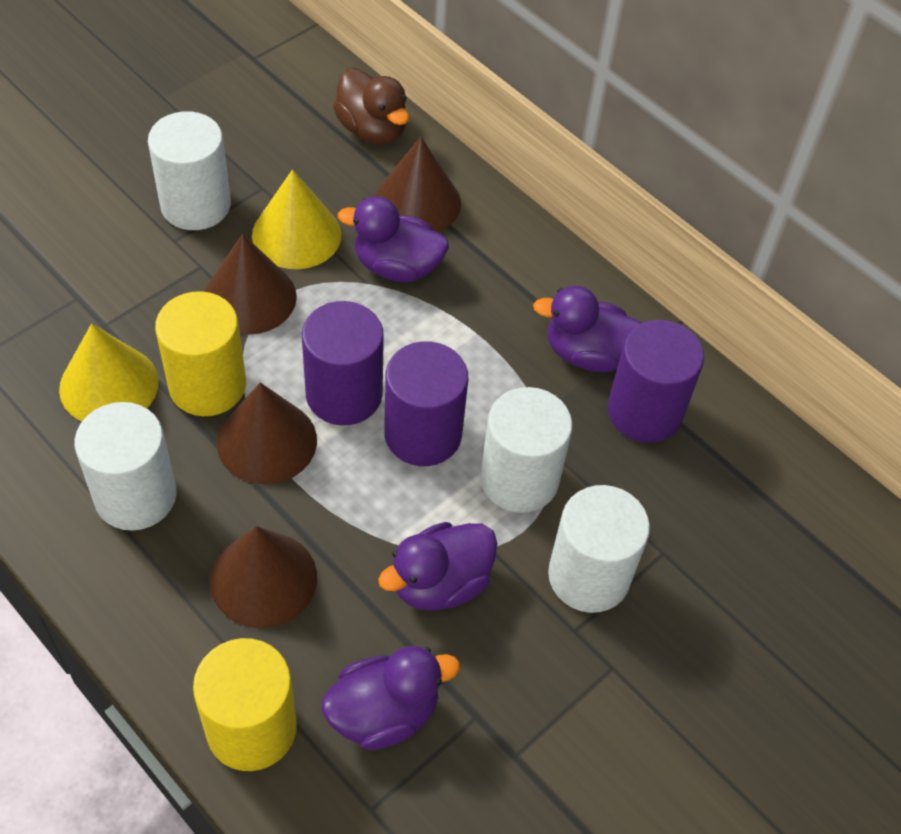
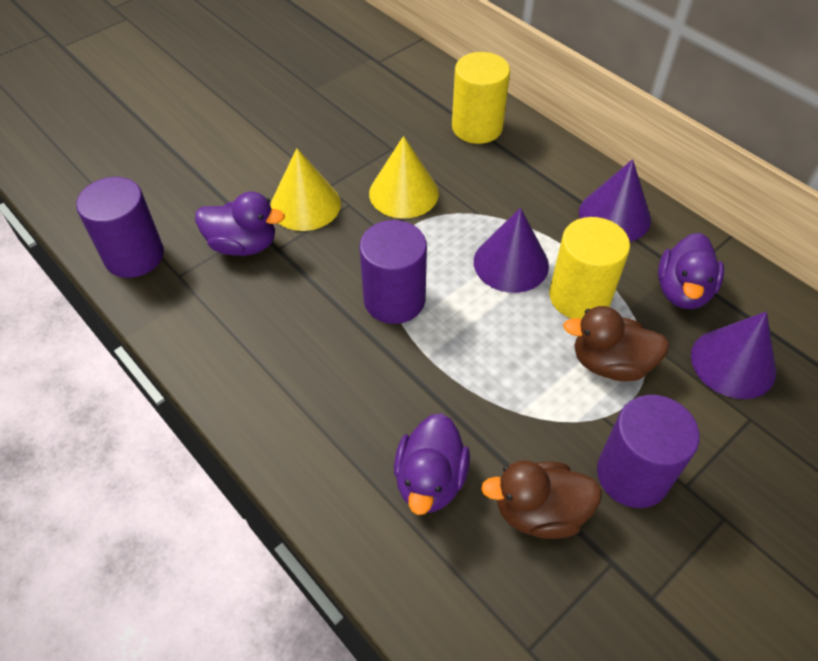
brown cone: 4 -> 0
brown duck: 1 -> 2
purple cone: 0 -> 3
purple duck: 4 -> 3
white cylinder: 4 -> 0

